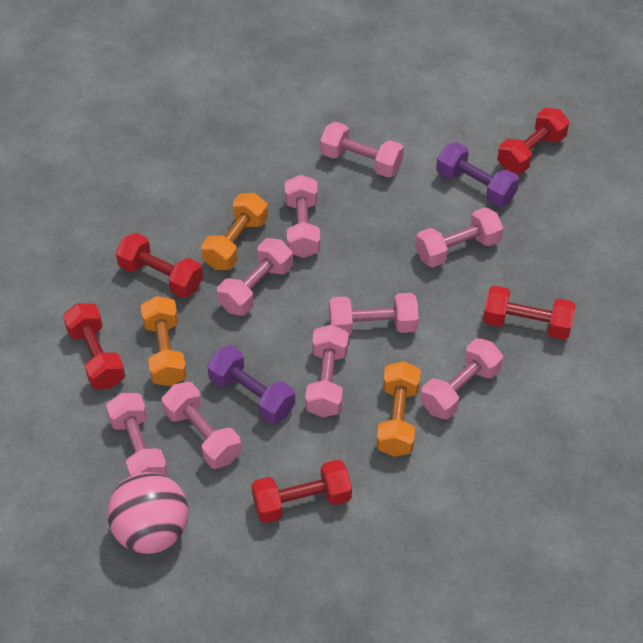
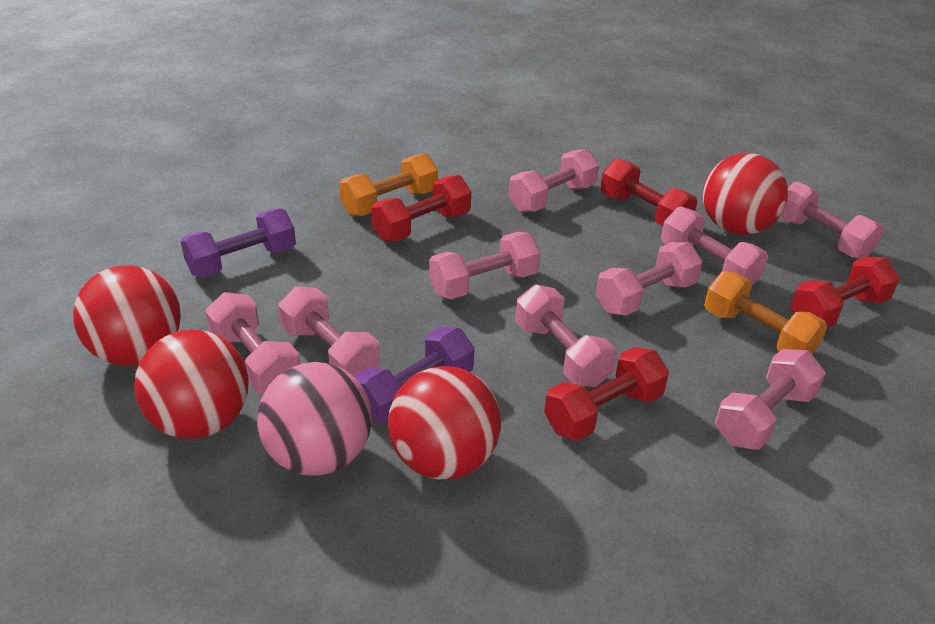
orange dumbbell: 3 -> 2
red ball: 0 -> 4
red dumbbell: 5 -> 4

